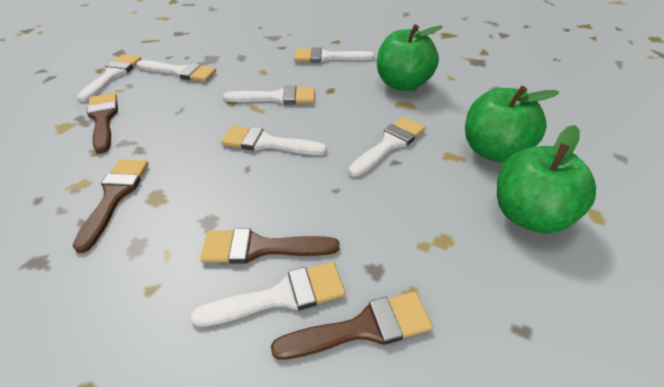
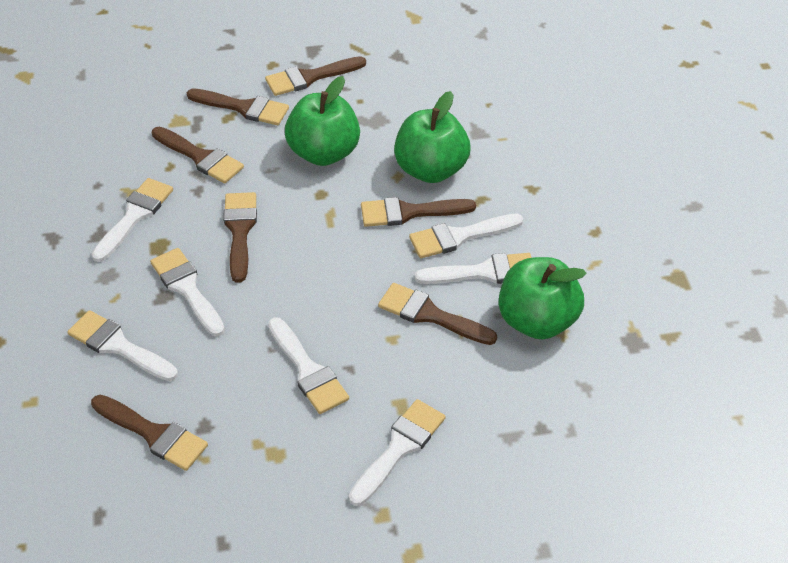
brown brush: 4 -> 7

